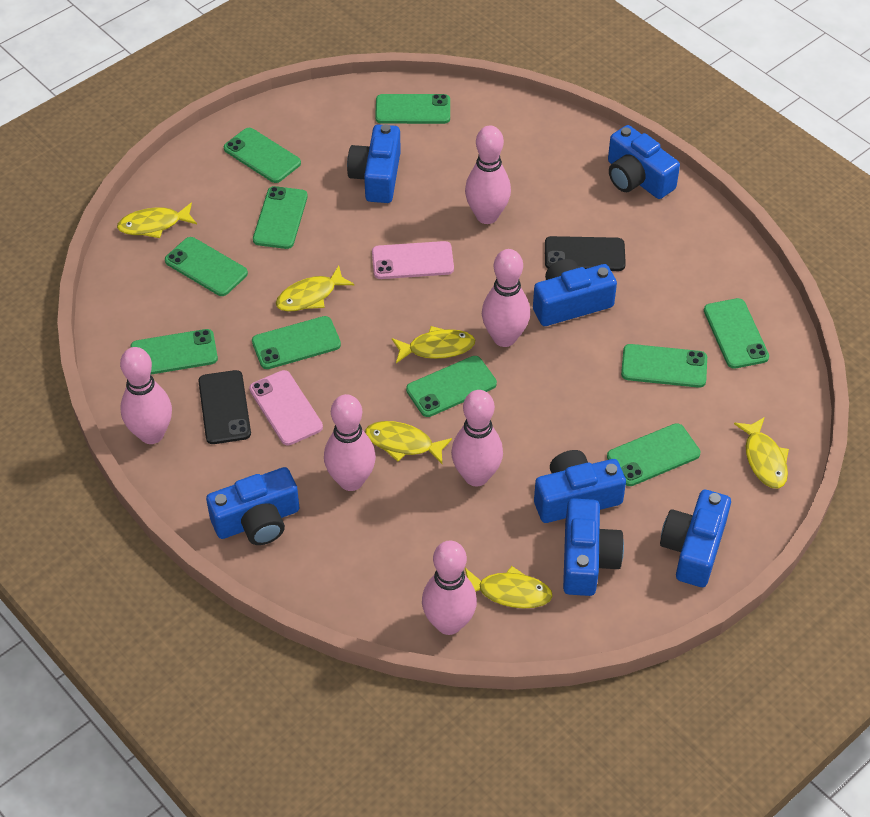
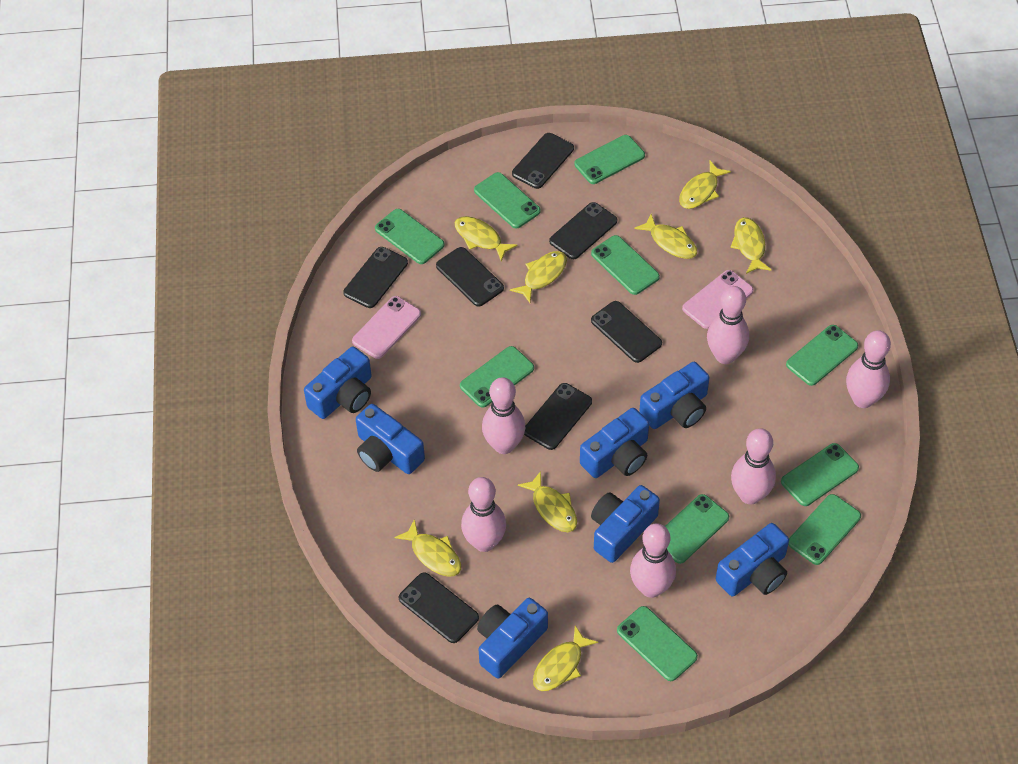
black phone: 2 -> 7
yellow fish: 6 -> 8

